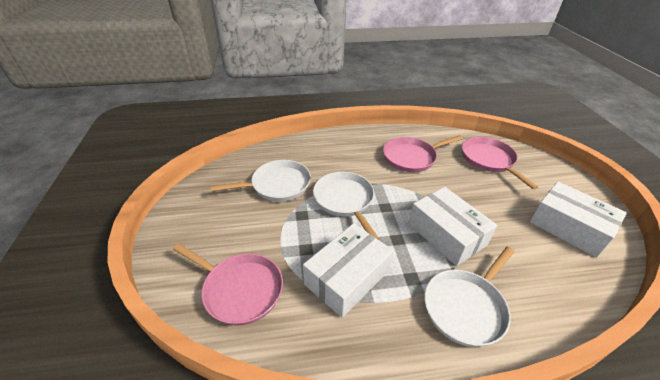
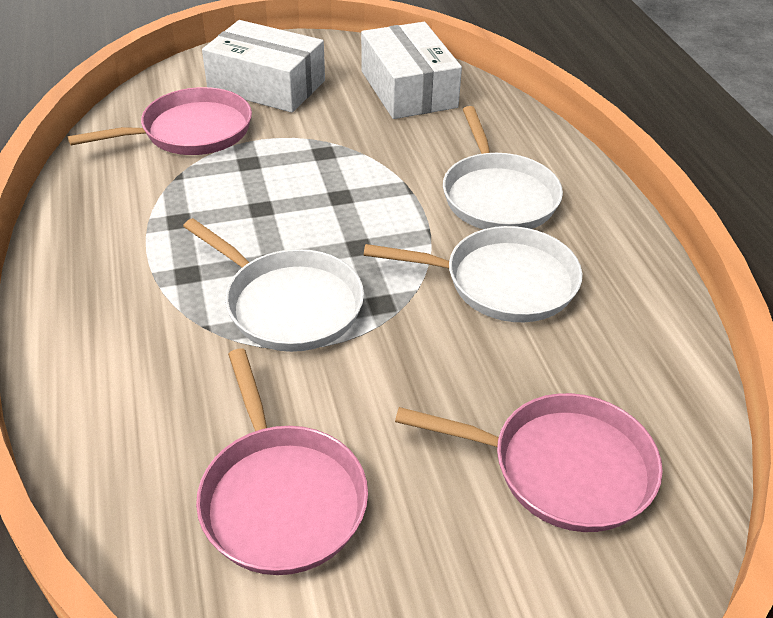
white box: 3 -> 2

